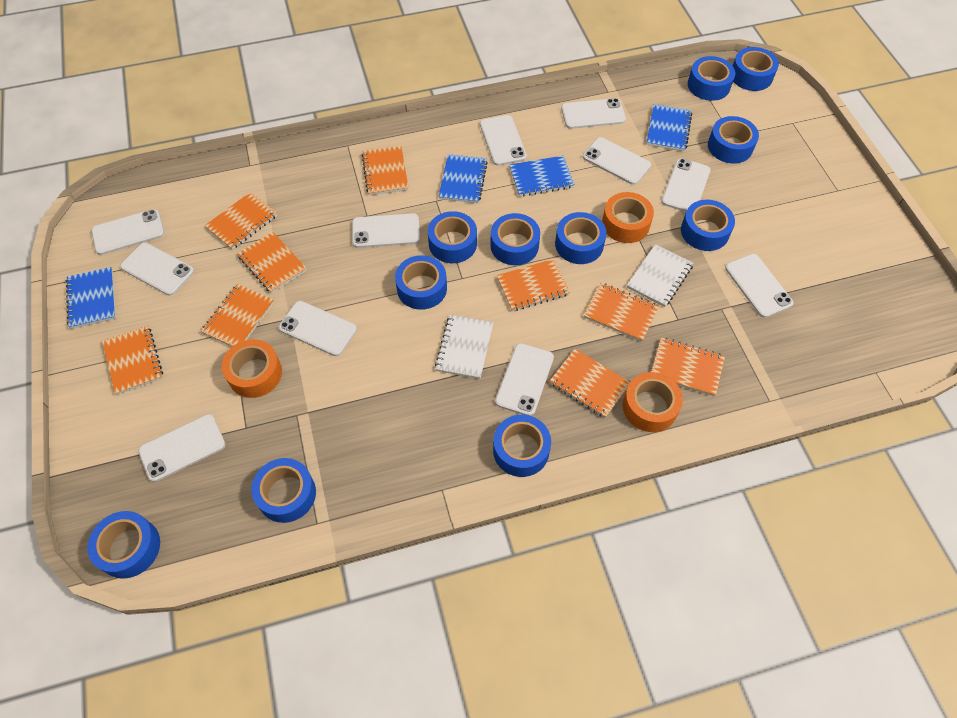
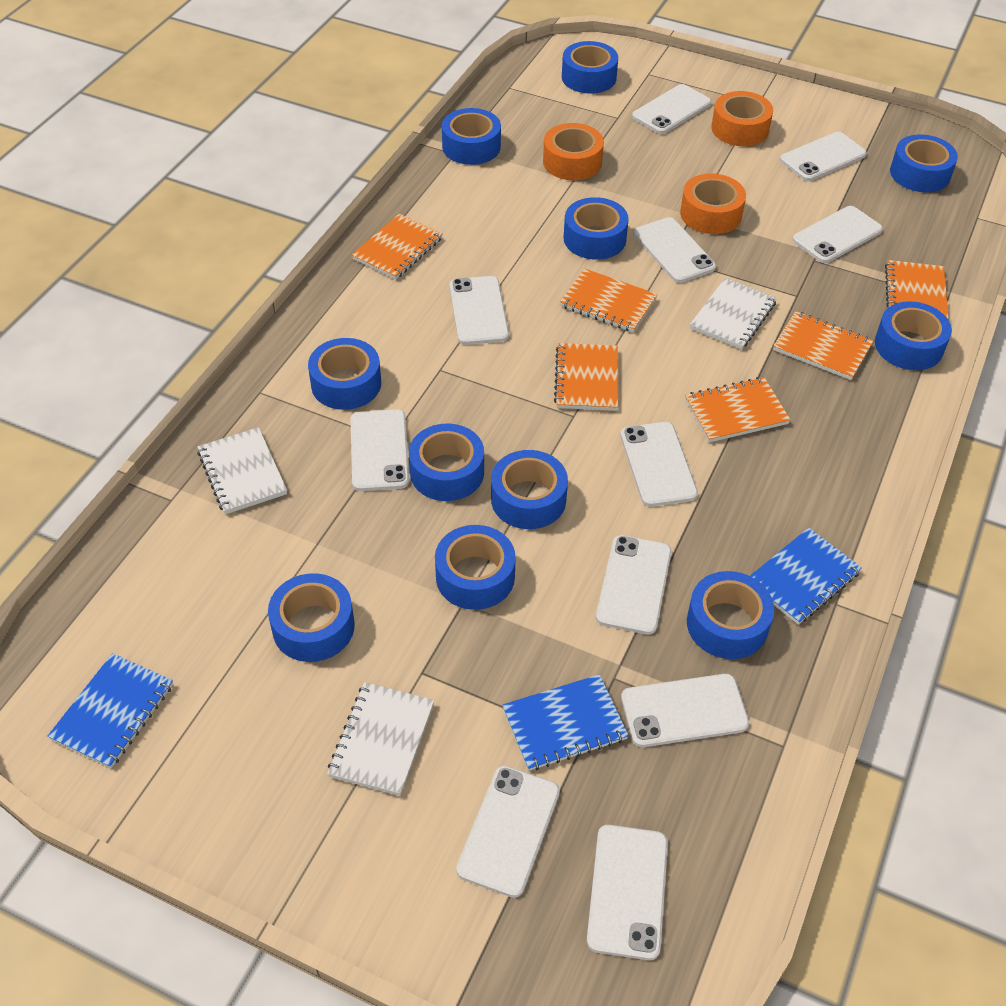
blue notebook: 4 -> 3
orange notebook: 9 -> 6
white notebook: 2 -> 3

